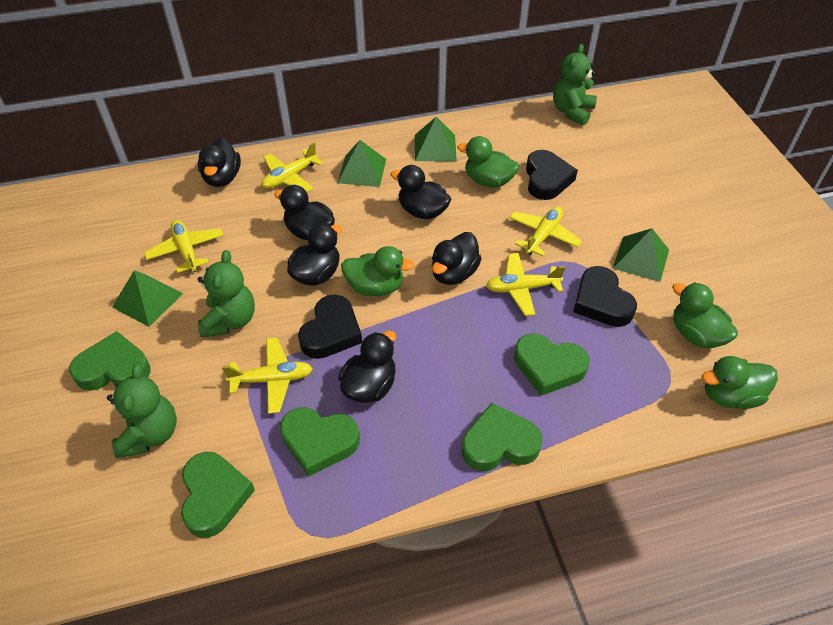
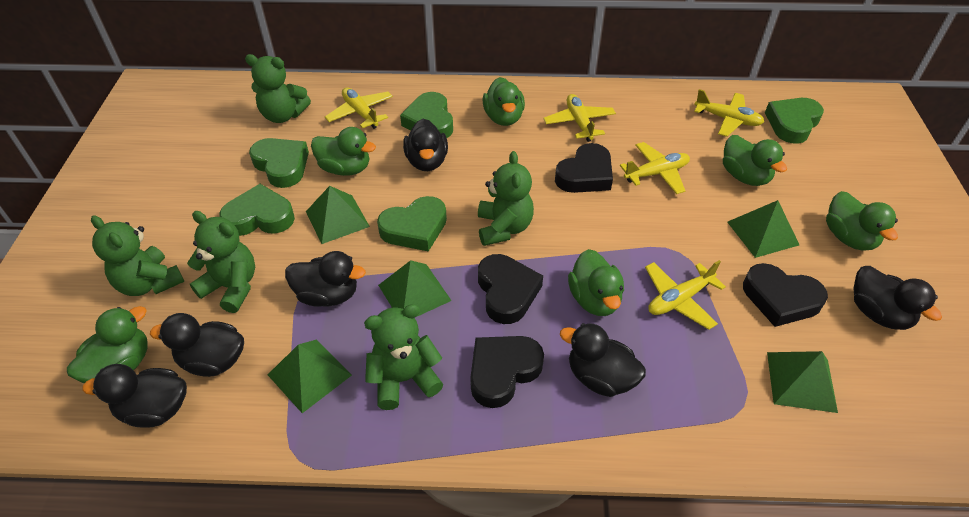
black heart: 3 -> 4
green duck: 4 -> 6
green pyramid: 4 -> 5
green teddy bear: 3 -> 5

